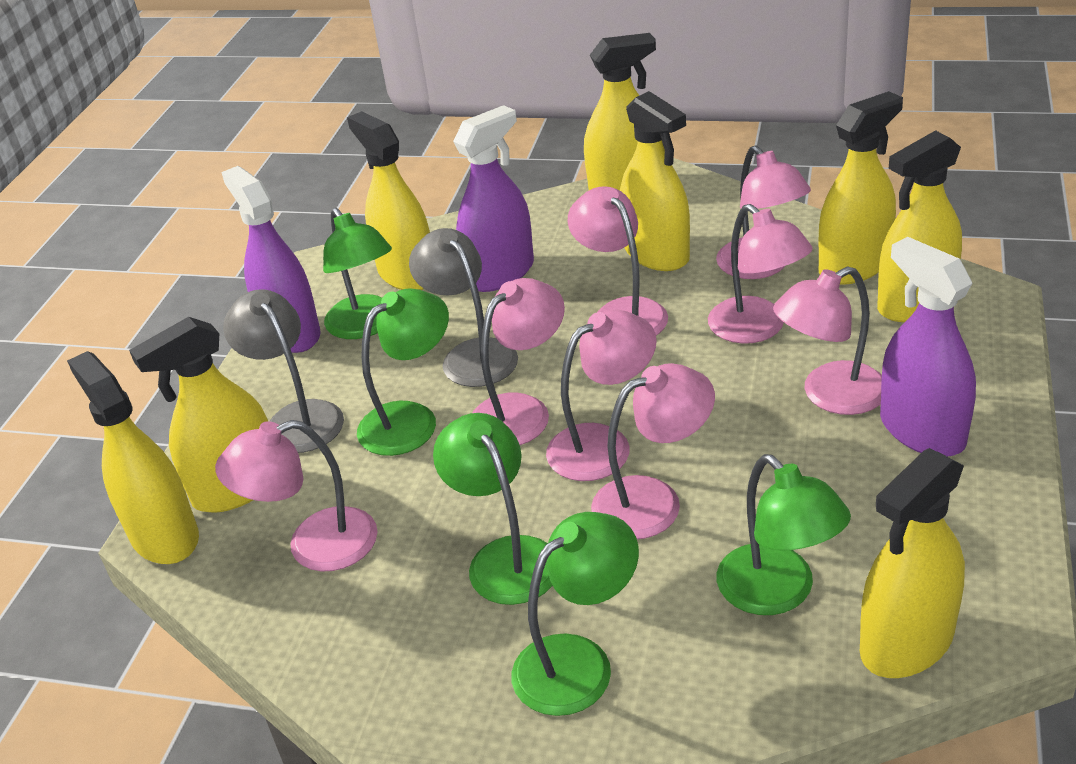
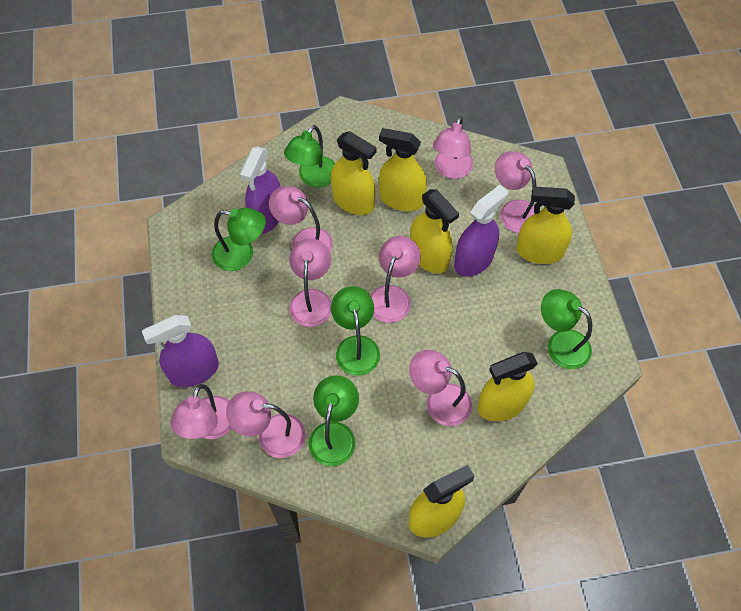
grey lamp: 2 -> 0
yellow spray bottle: 8 -> 6

